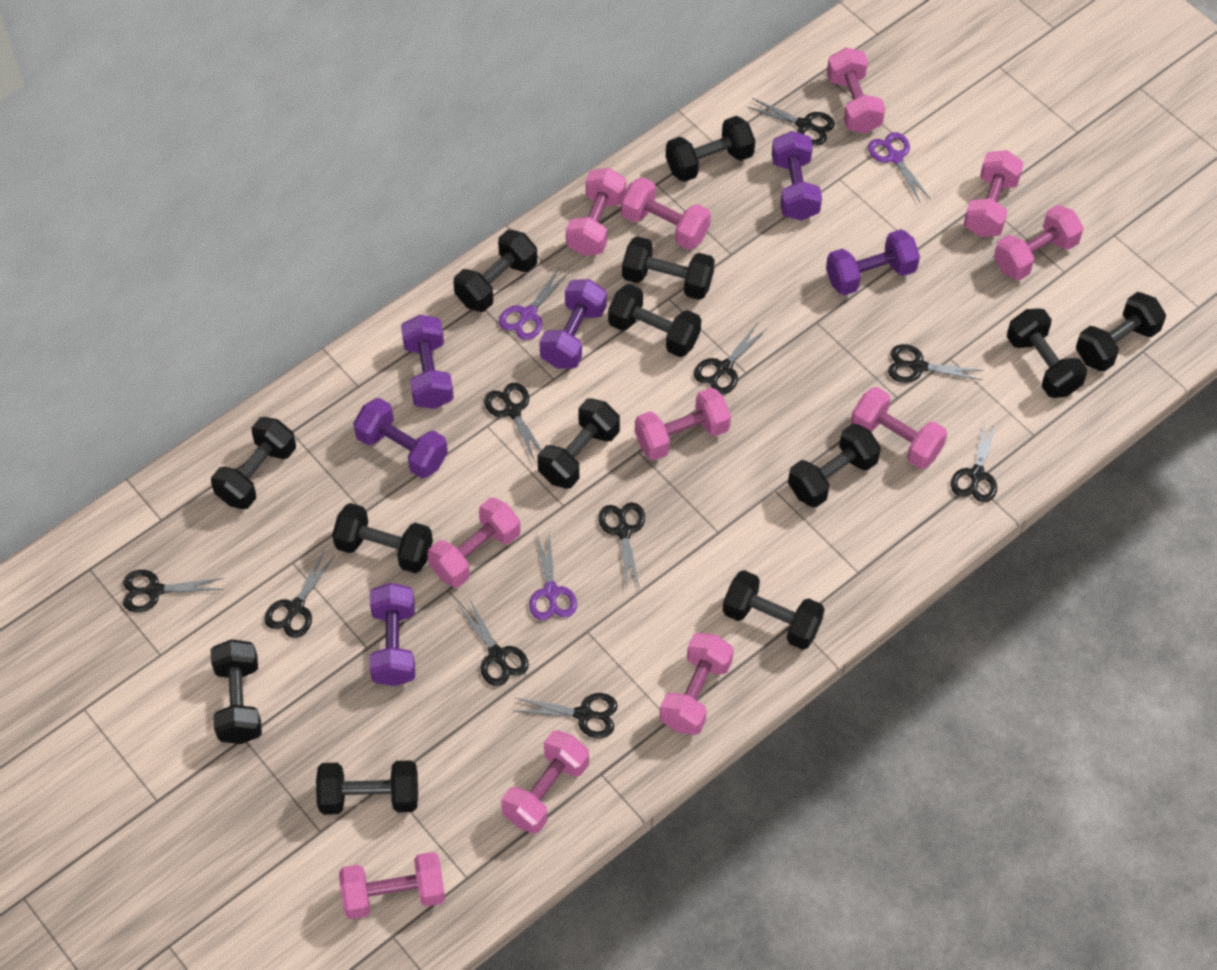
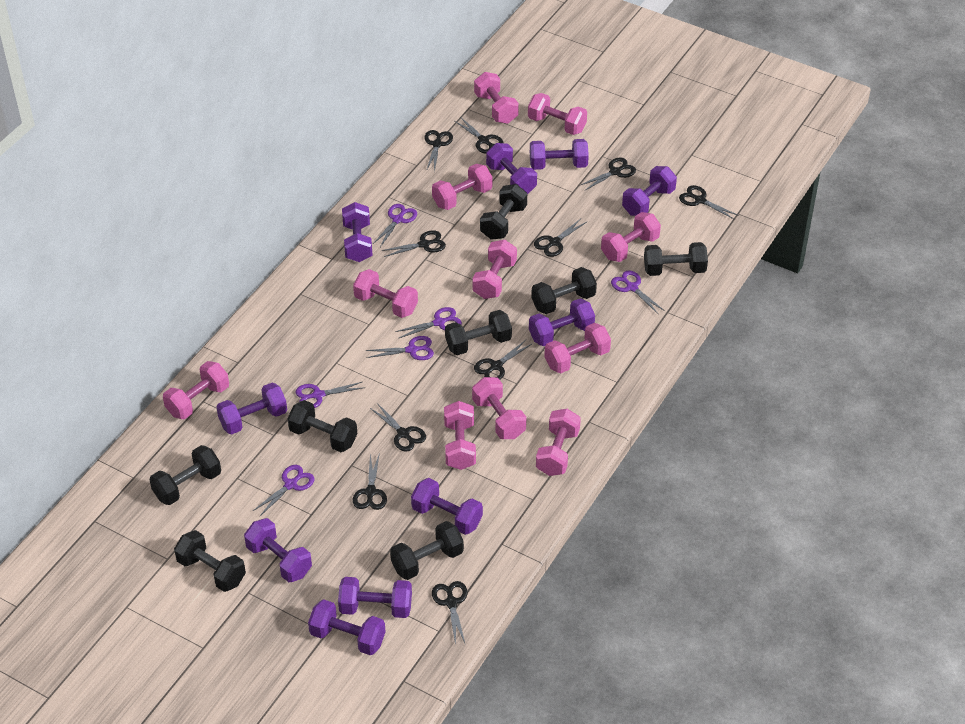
black dumbbell: 13 -> 8
purple dumbbell: 6 -> 10
purple scissors: 3 -> 6

